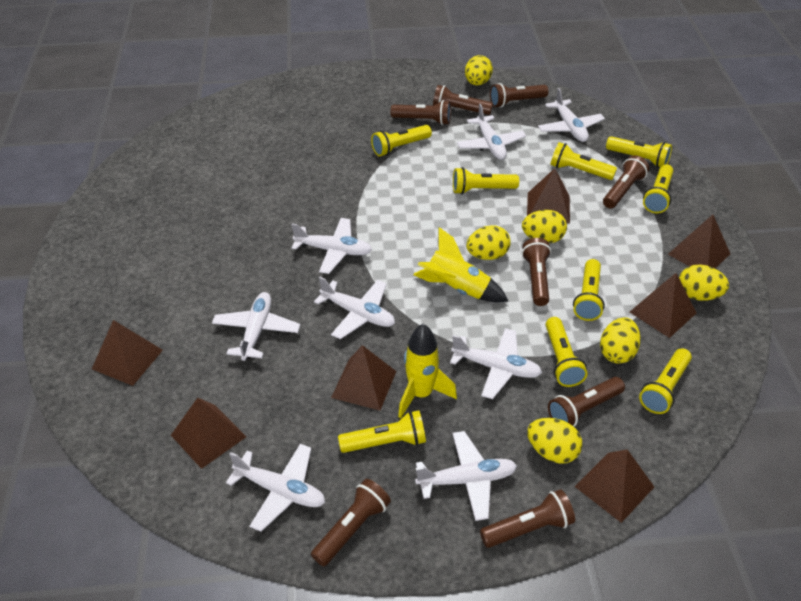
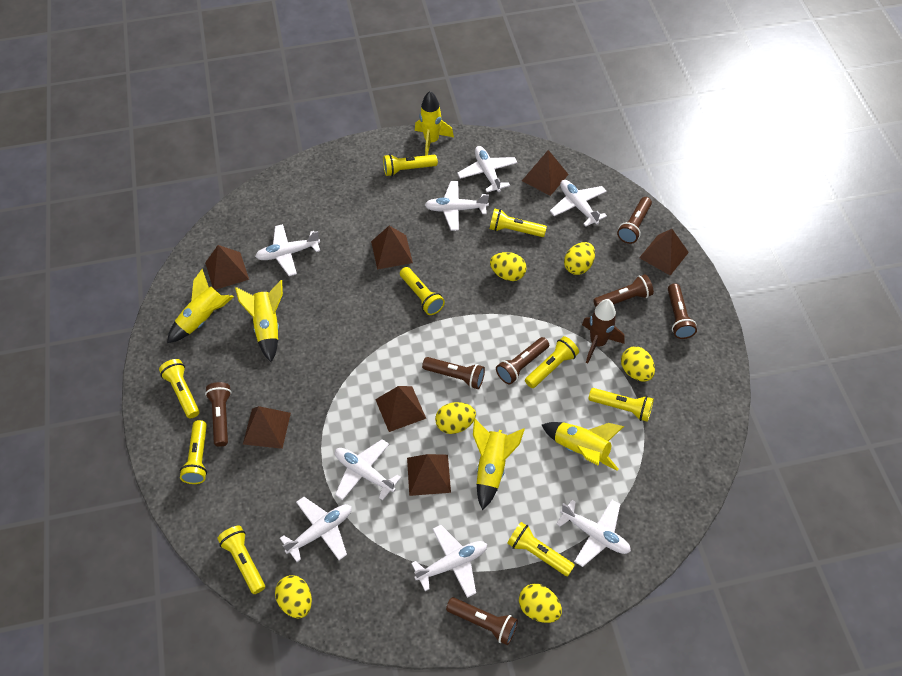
brown flashlight: 8 -> 7
brown rocket: 0 -> 1
yellow rocket: 2 -> 5

